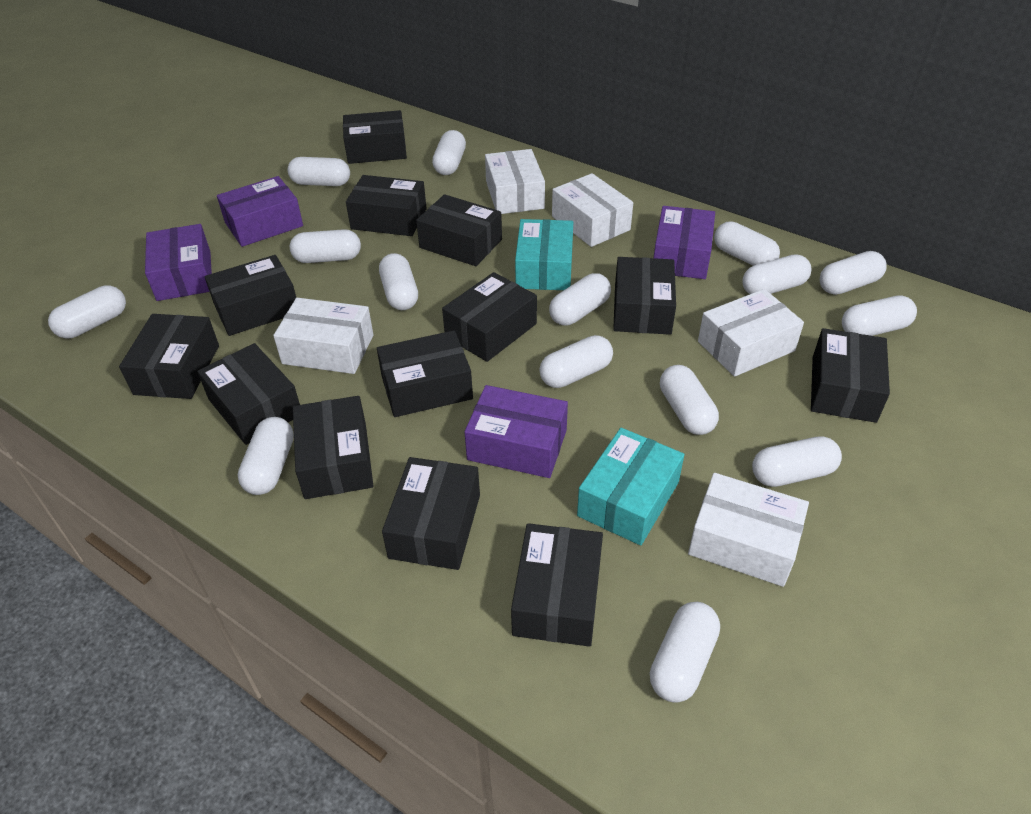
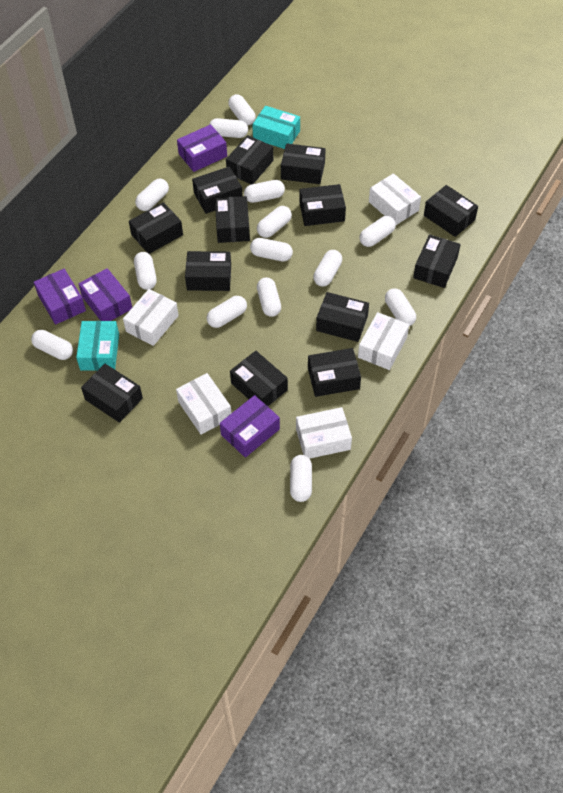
white capsule: 15 -> 14

